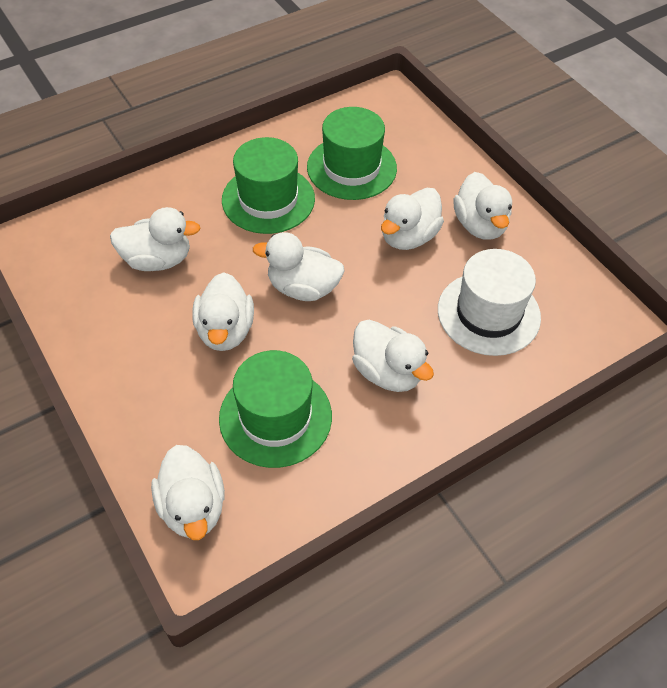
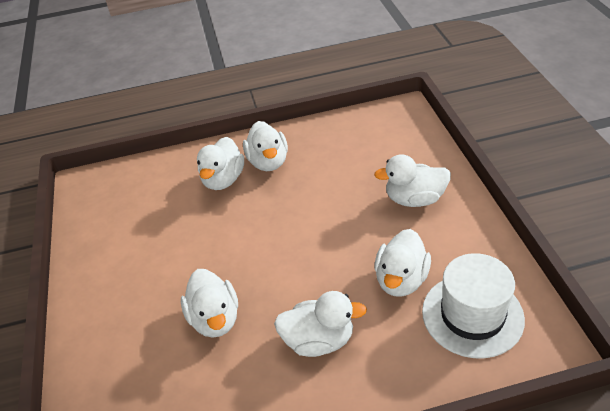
green hat: 3 -> 0
white duck: 7 -> 6

